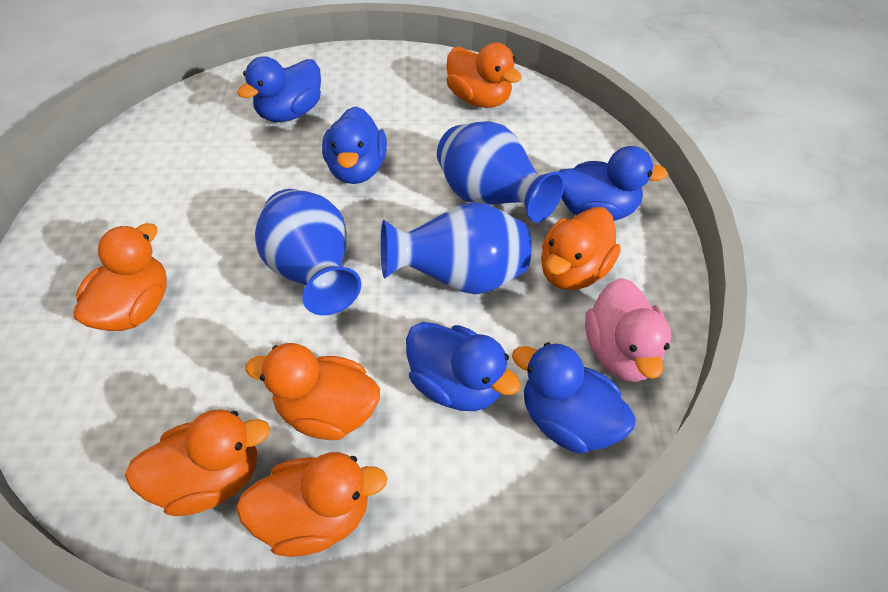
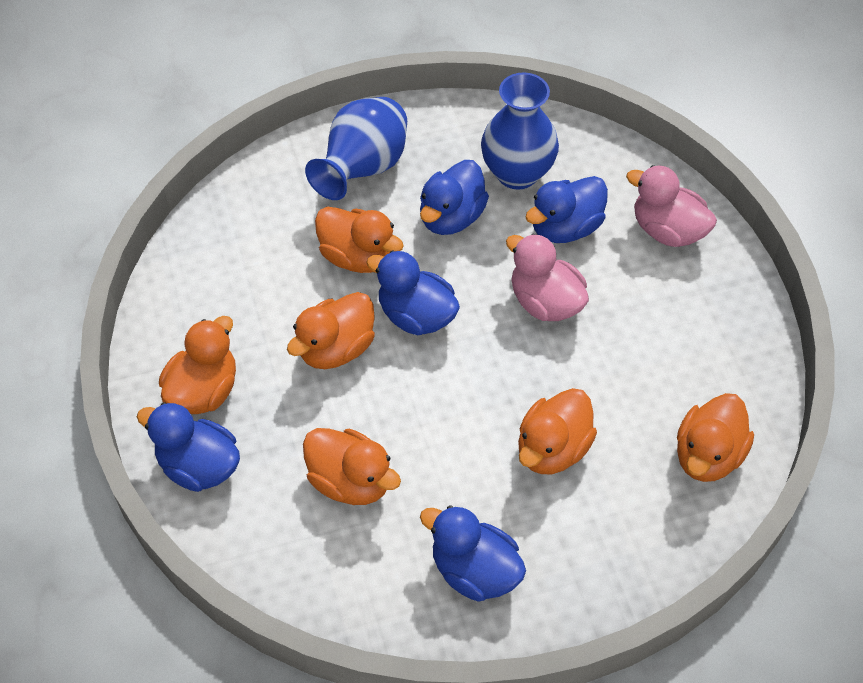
blue vase: 3 -> 2
pink duck: 1 -> 2

